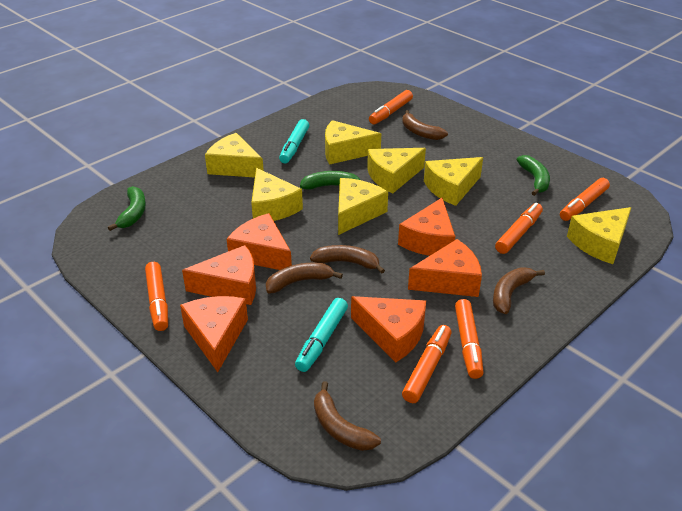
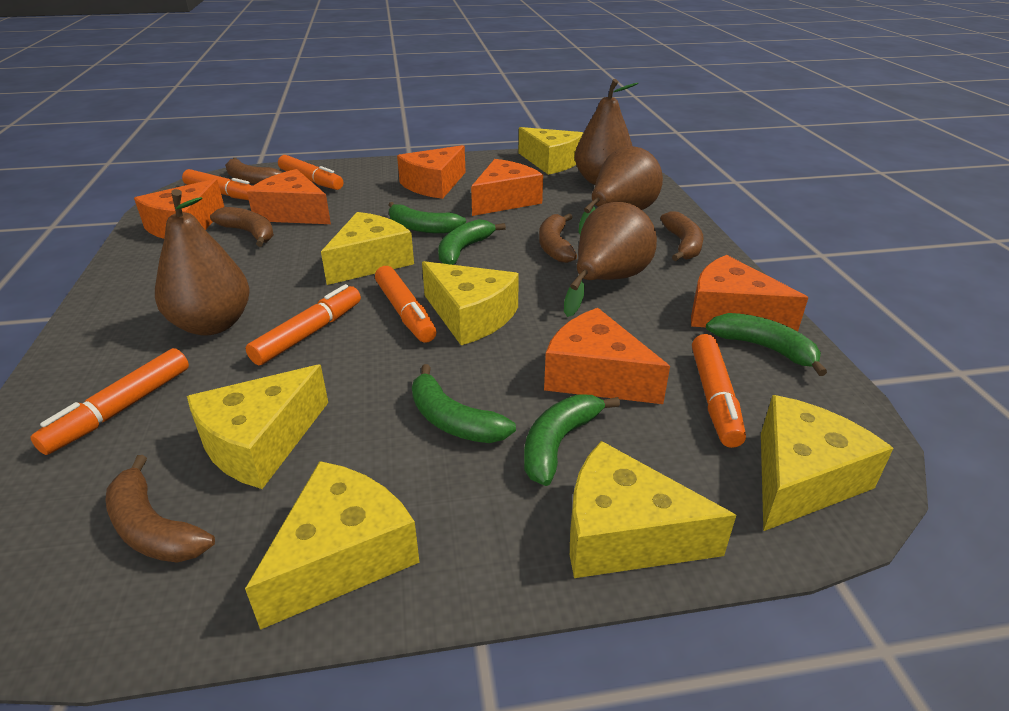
brown pear: 0 -> 4
green banana: 3 -> 5
turquoise marker: 2 -> 0

